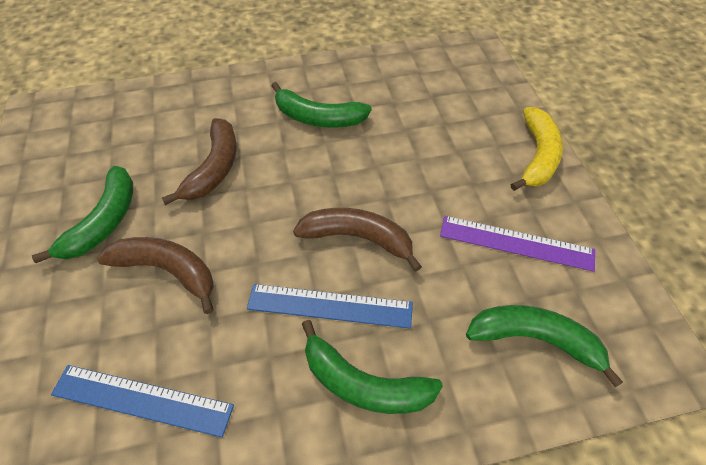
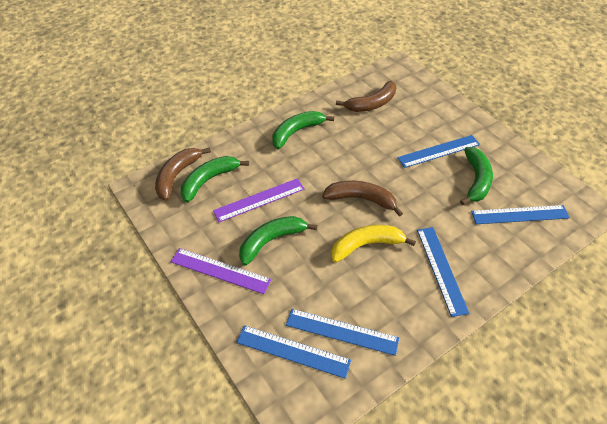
blue ruler: 2 -> 5
purple ruler: 1 -> 2

